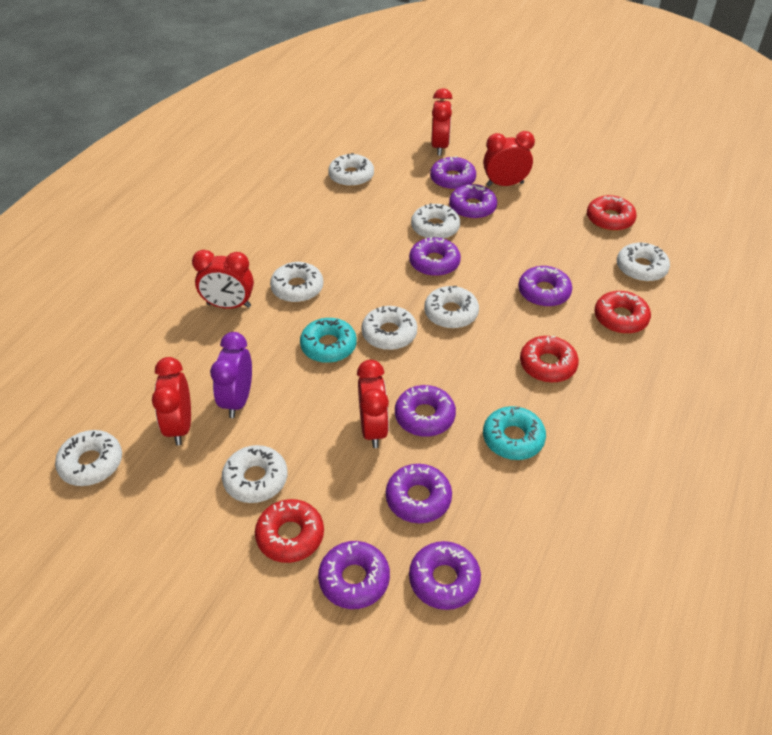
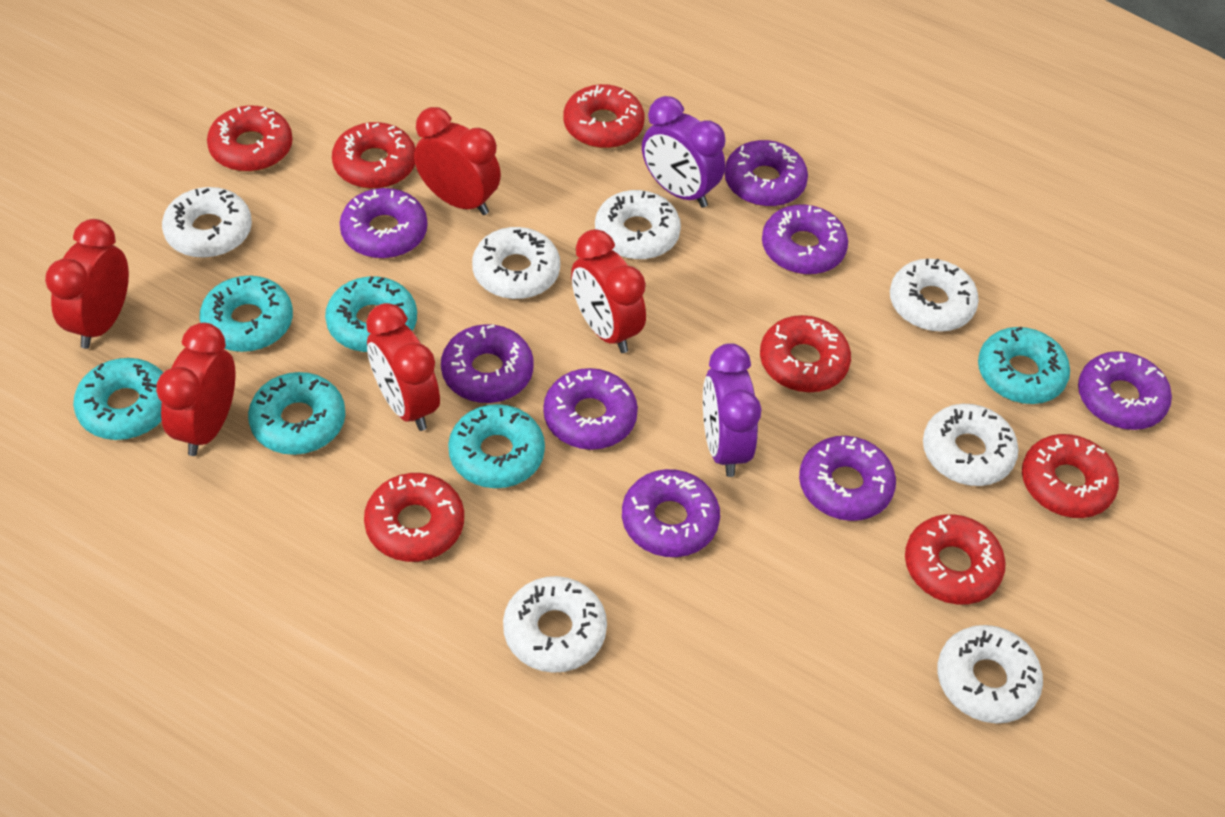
purple clock: 1 -> 2
red donut: 4 -> 7
turquoise donut: 2 -> 6
white donut: 8 -> 7

